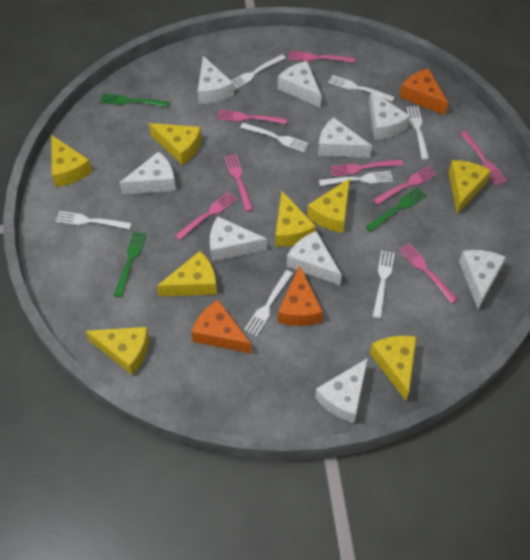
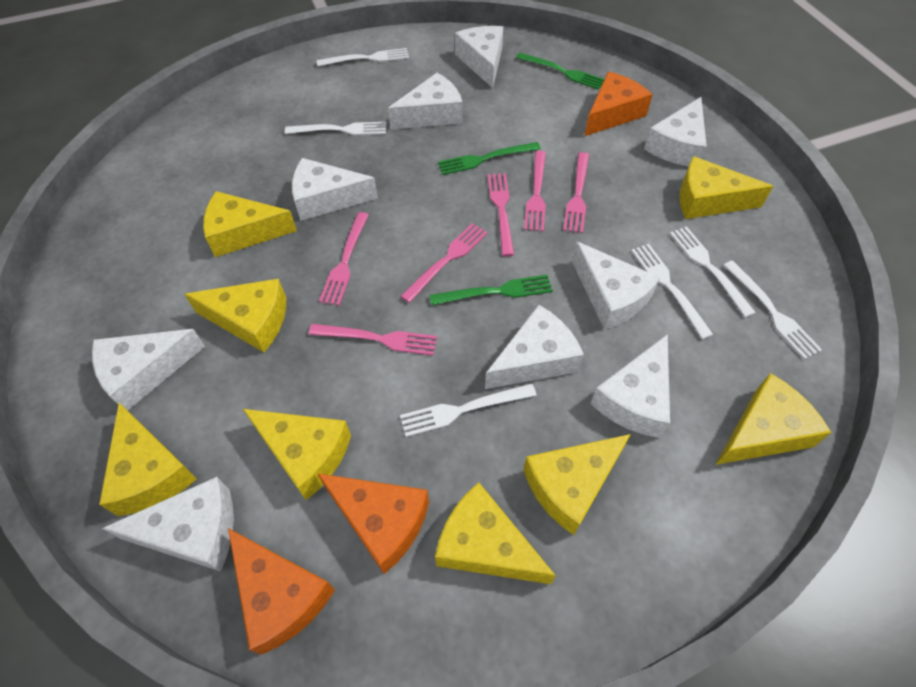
pink fork: 8 -> 6
white fork: 8 -> 6

